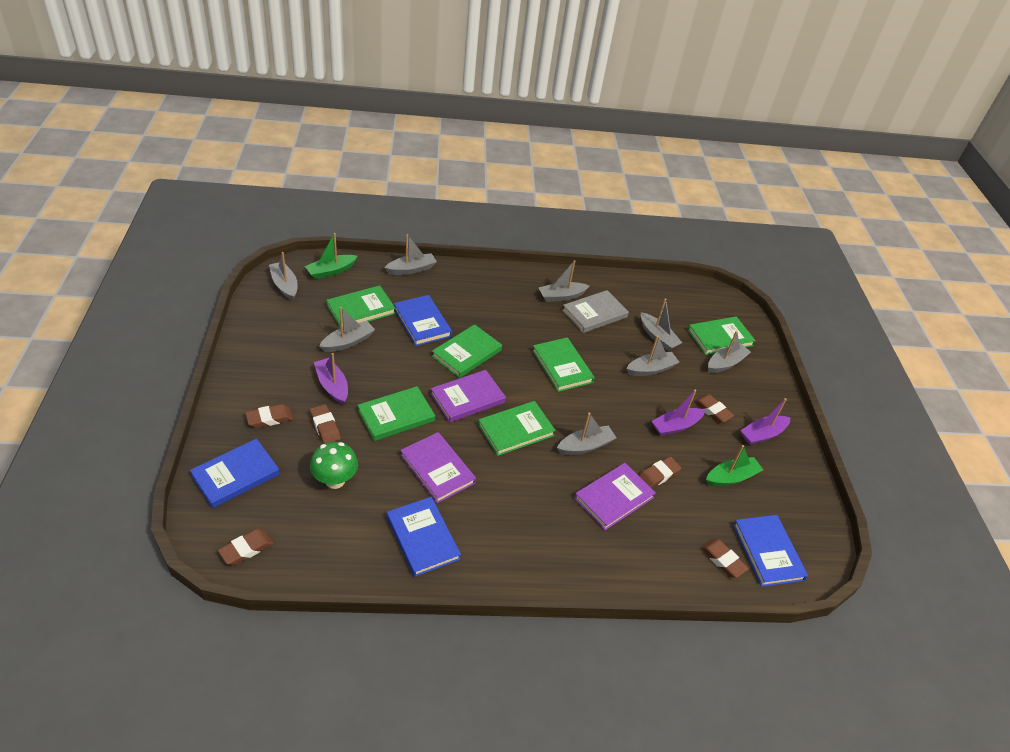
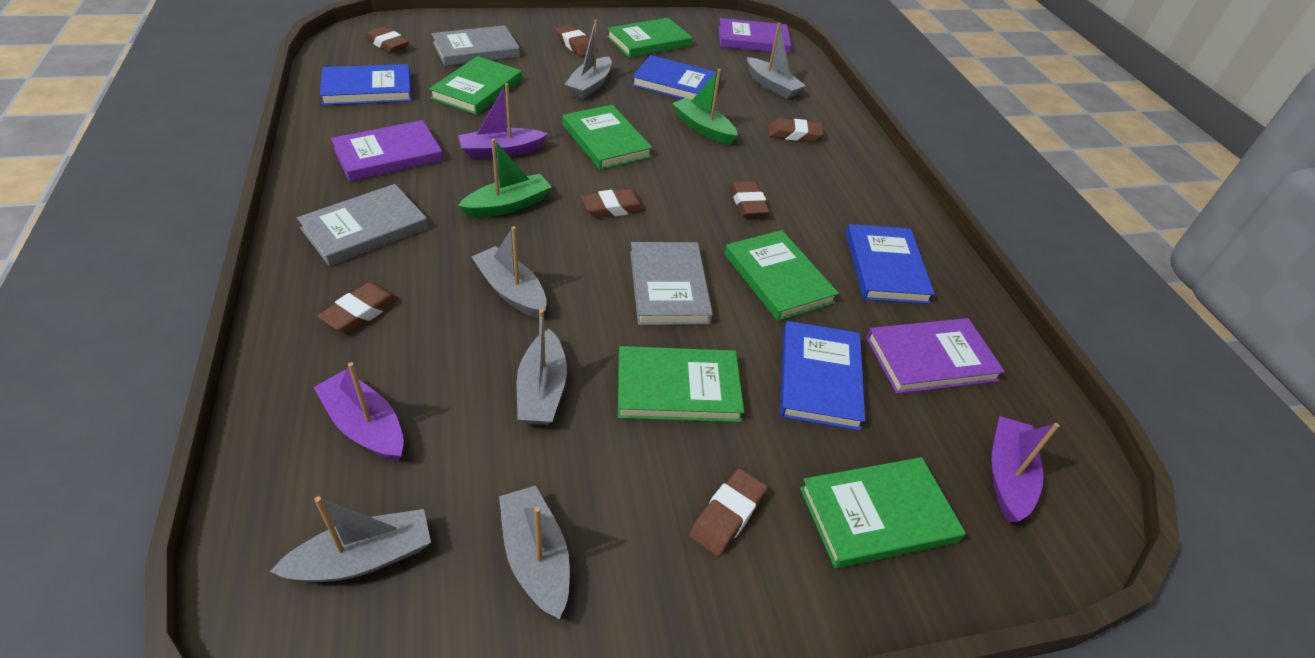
brown eraser: 6 -> 7
green mushroom: 1 -> 0
grey boat: 8 -> 6
grey book: 1 -> 3

